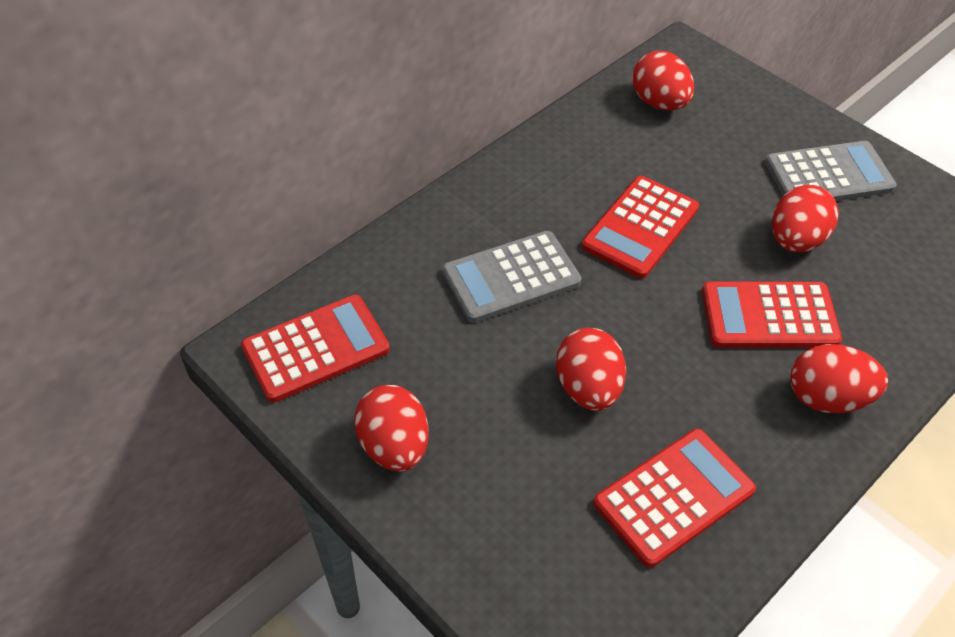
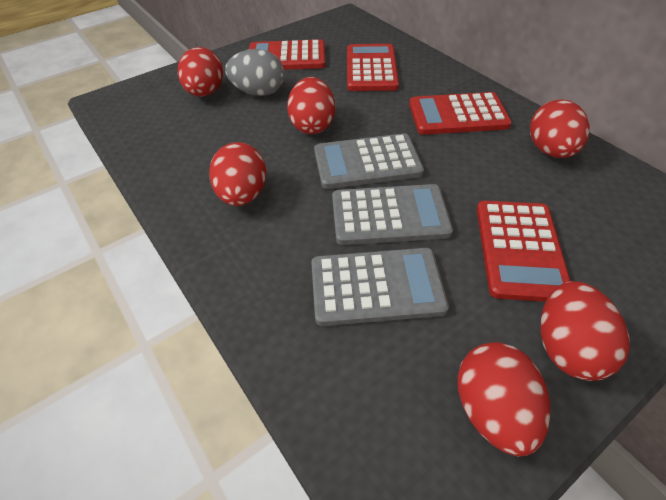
grey calculator: 2 -> 3
grey egg: 0 -> 1
red egg: 5 -> 6

